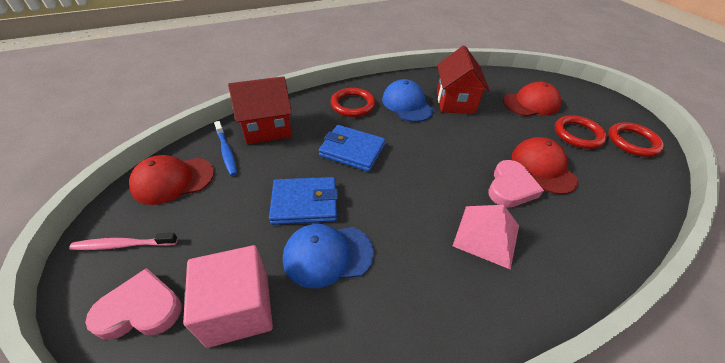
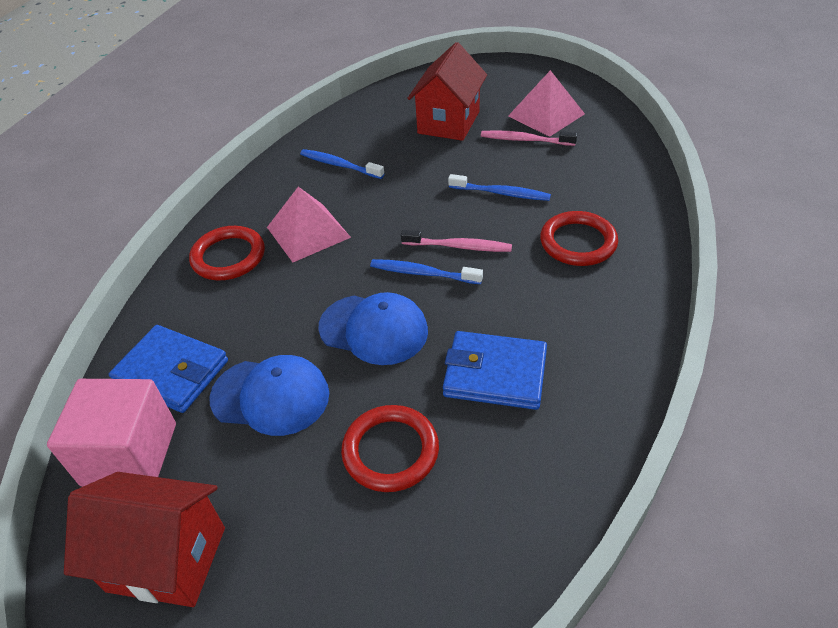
blue toothbrush: 1 -> 3
pink heart: 2 -> 0
pink pyramid: 1 -> 2
pink toothbrush: 1 -> 2
red cap: 3 -> 0

